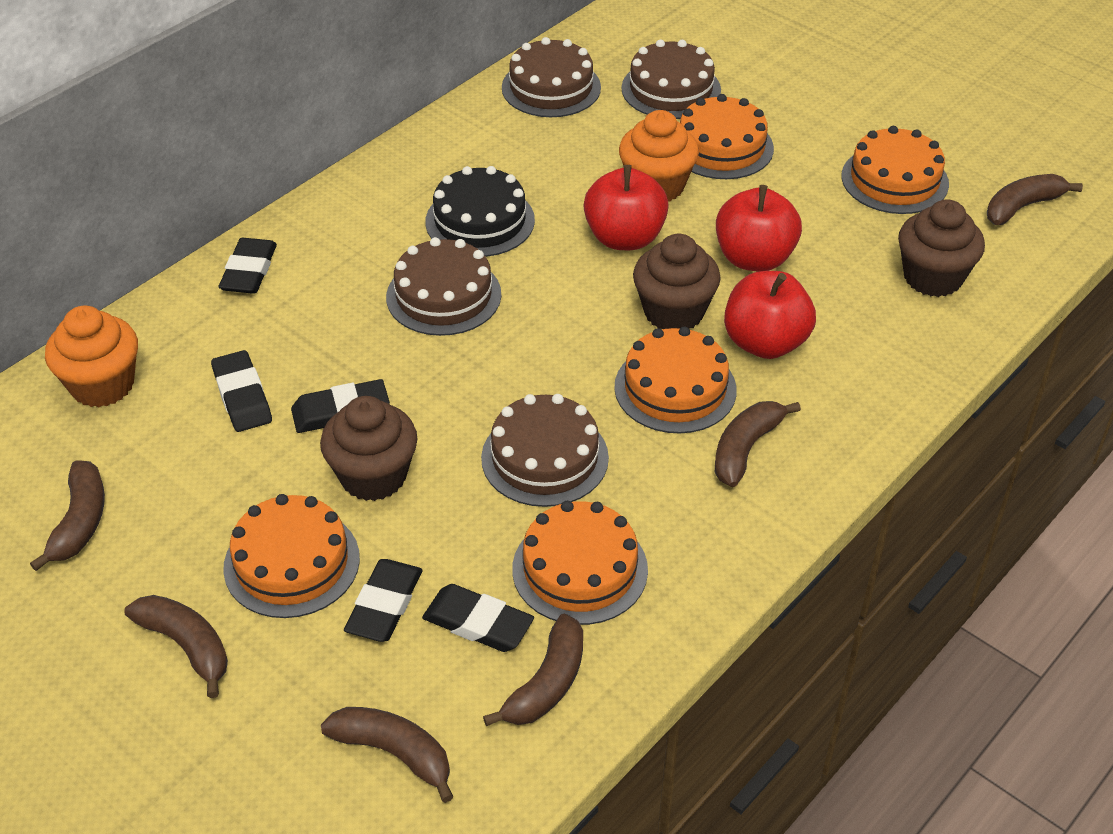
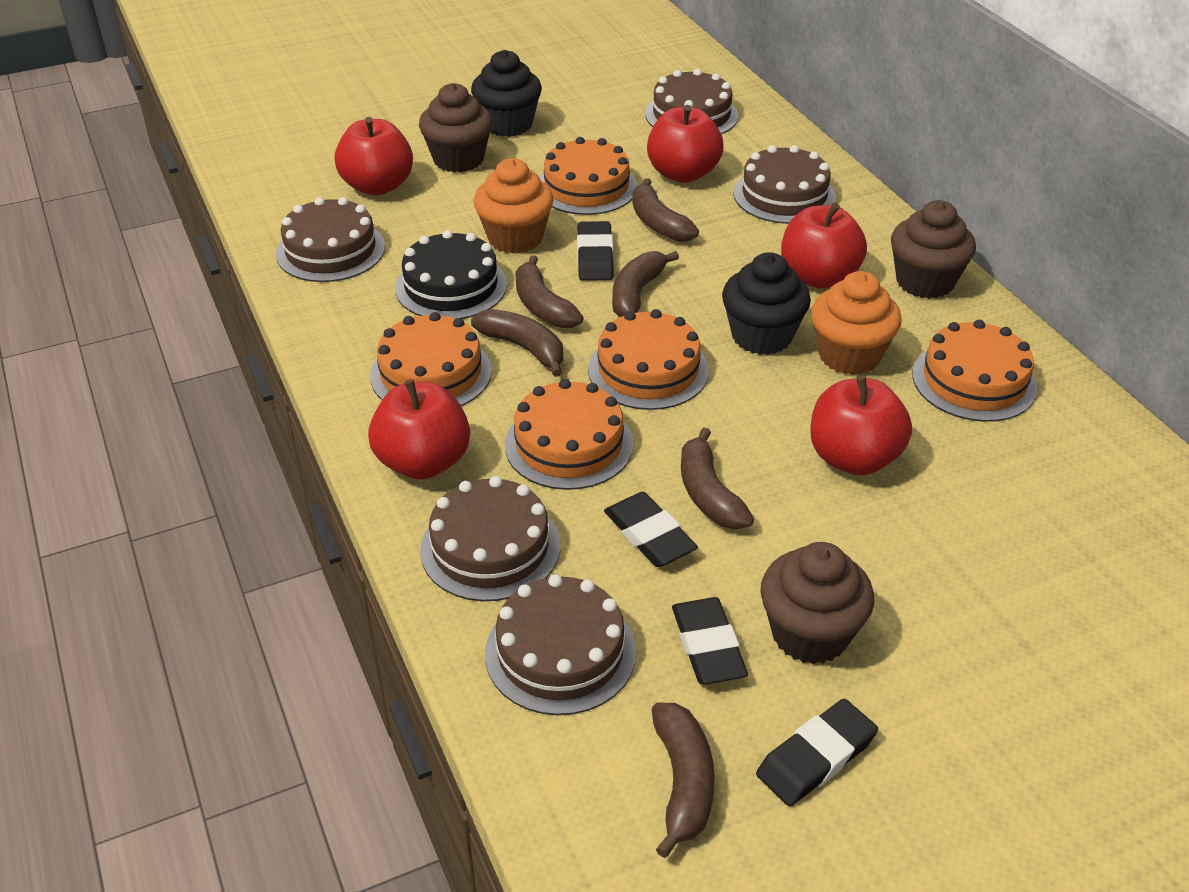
black cupcake: 0 -> 2
black eraser: 5 -> 4
brown cake: 4 -> 5
red apple: 3 -> 5

